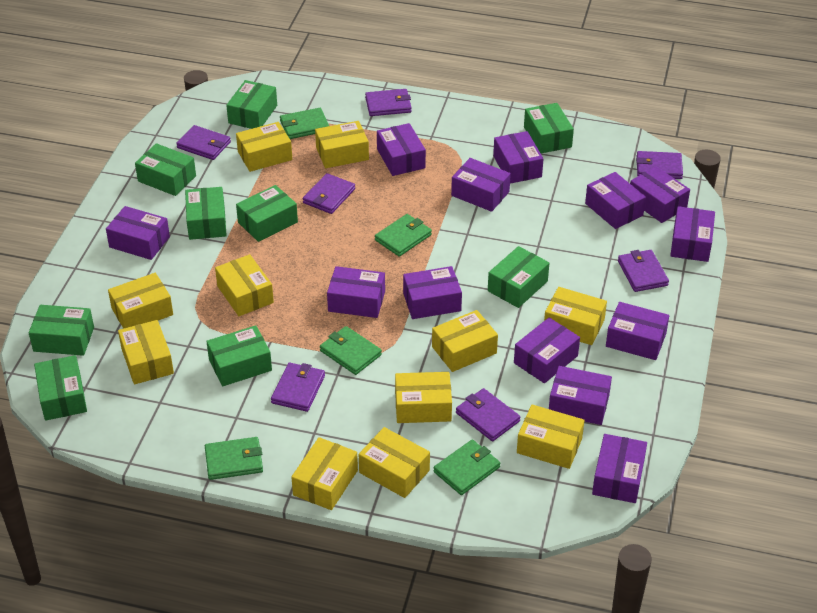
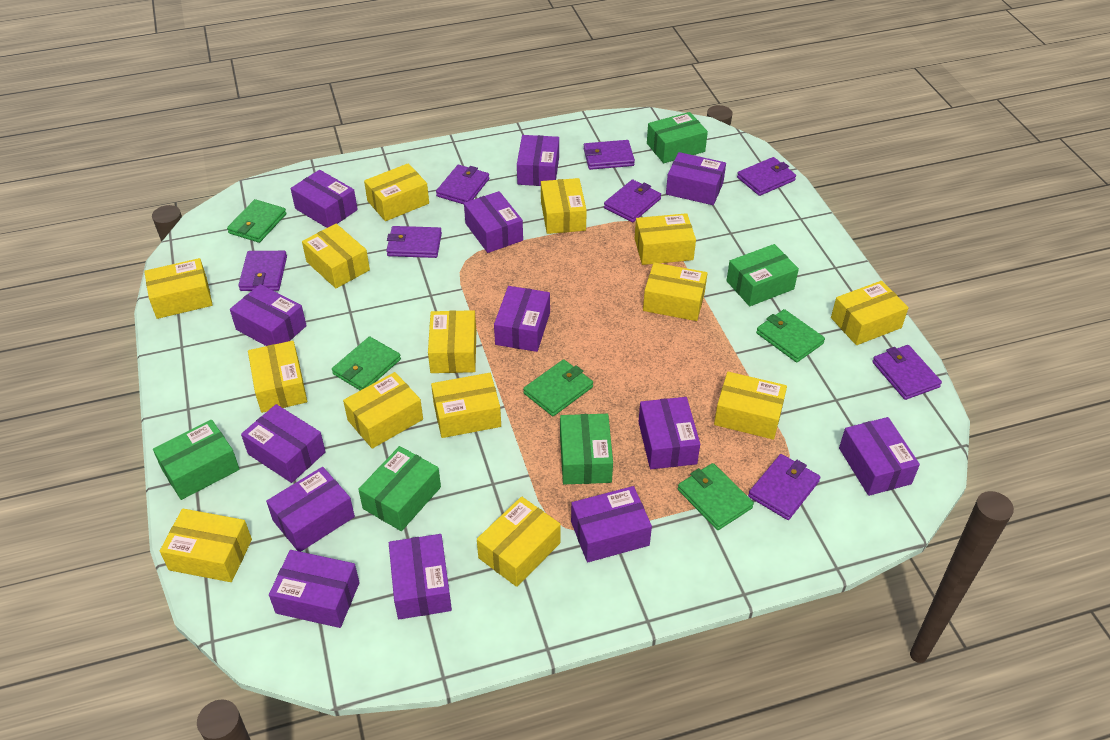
green box: 9 -> 5
purple wallet: 7 -> 8
yellow box: 11 -> 14

